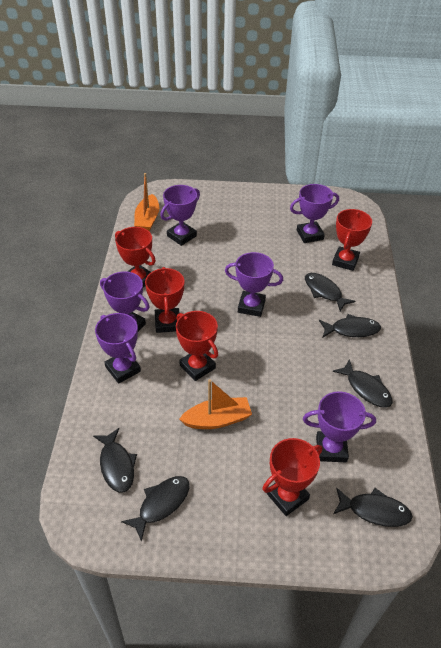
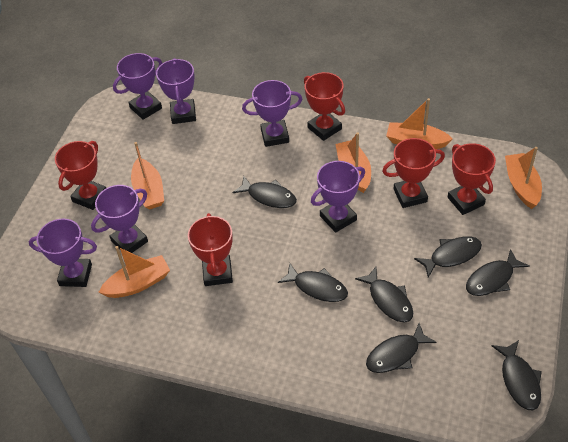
black fish: 6 -> 7
orange boat: 2 -> 5

